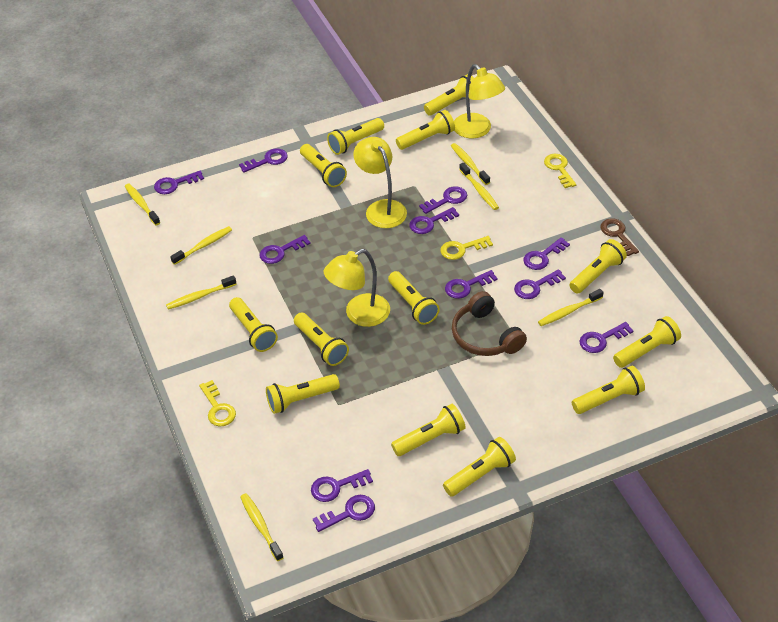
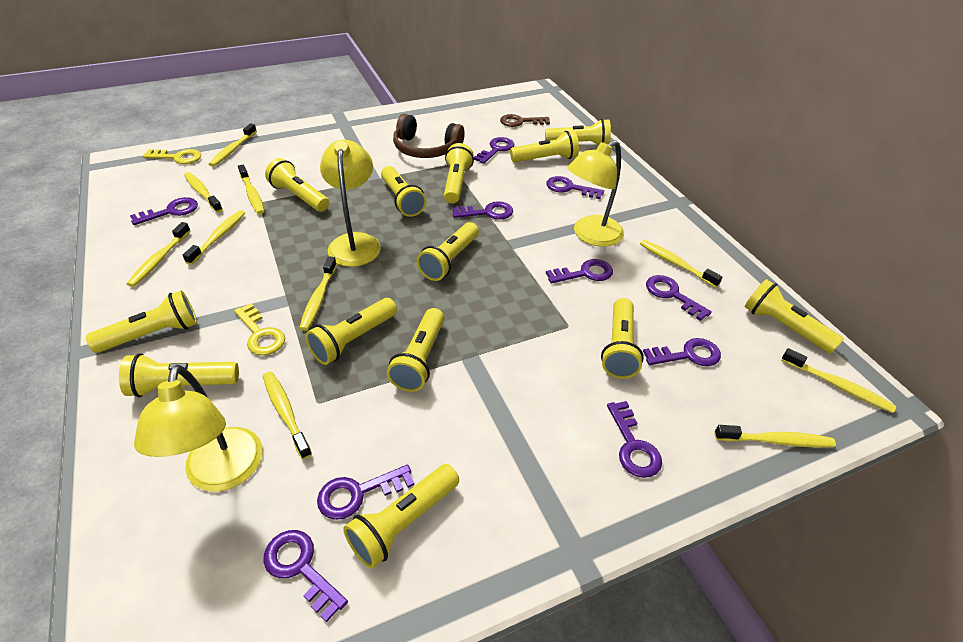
purple key: 11 -> 10
yellow key: 3 -> 2
yellow toothbrush: 7 -> 10

